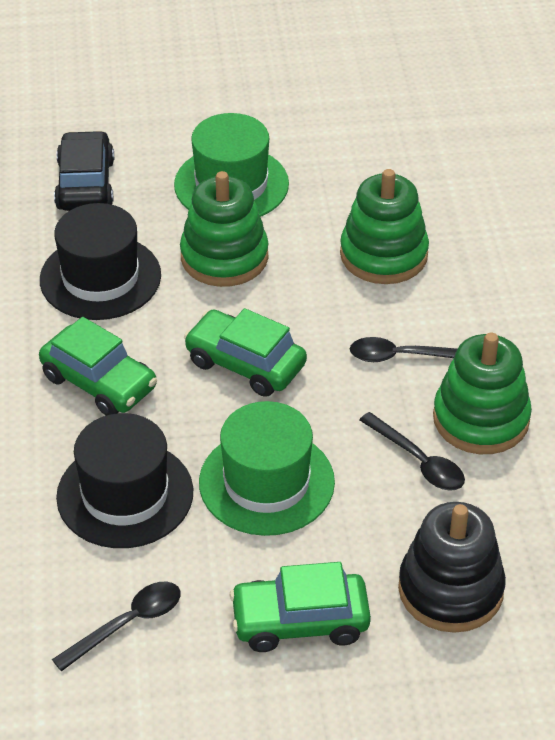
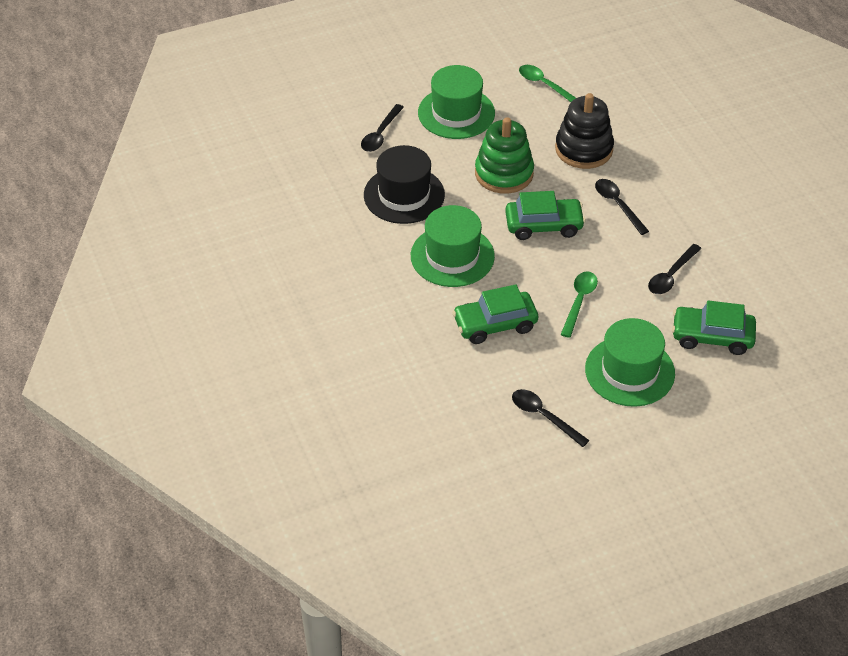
black car: 1 -> 0
black hat: 2 -> 1
black spoon: 3 -> 4
green hat: 2 -> 3
green spoon: 0 -> 2
green stacking toy: 3 -> 1

